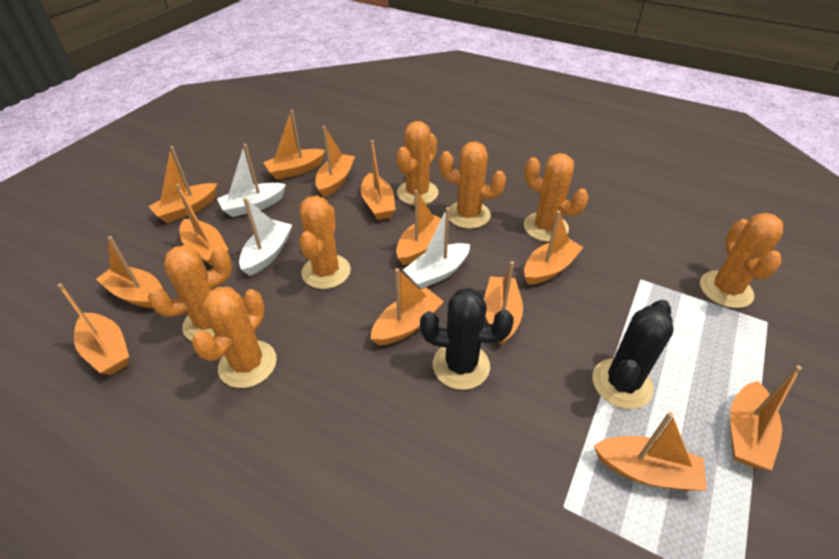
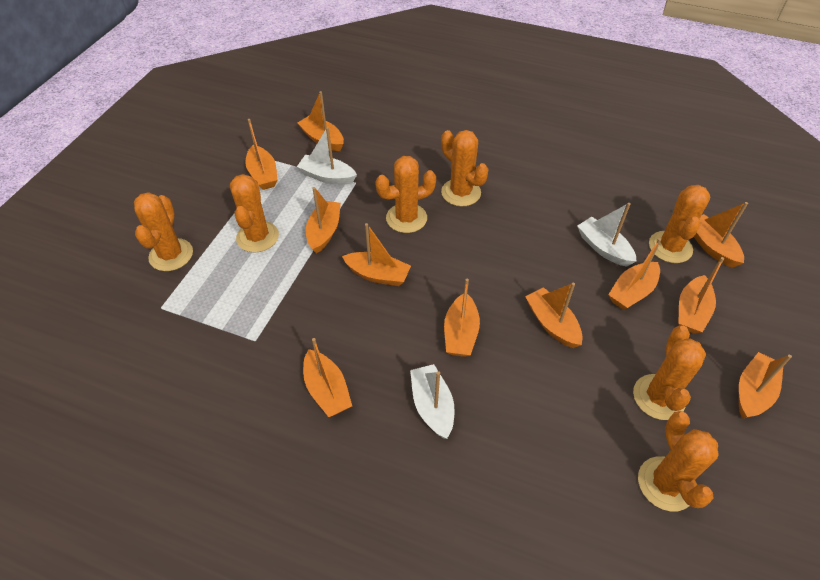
black cactus: 2 -> 0
orange boat: 13 -> 11

